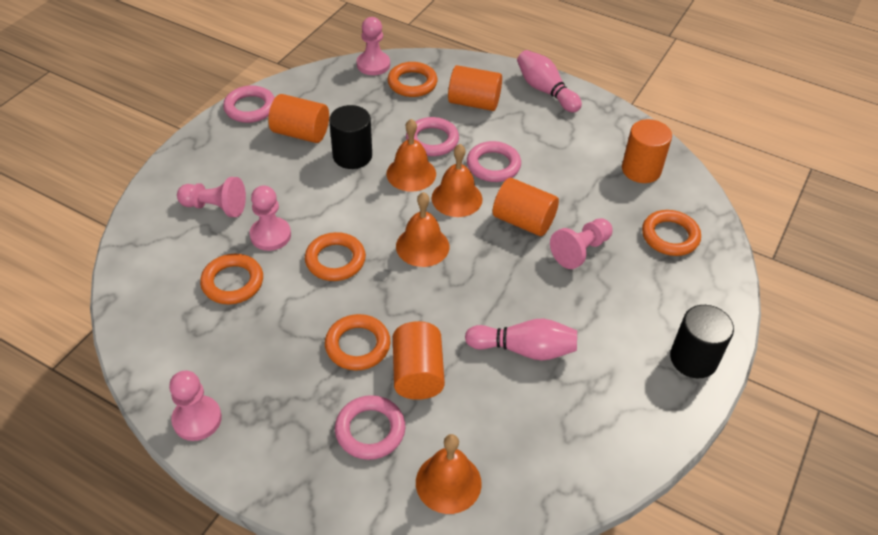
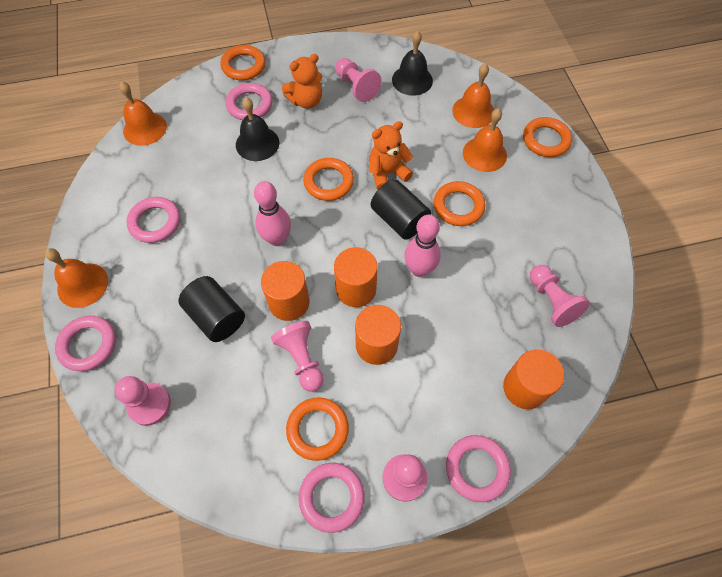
black bell: 0 -> 2
orange cylinder: 5 -> 4
orange teddy bear: 0 -> 2
pink ring: 4 -> 5

